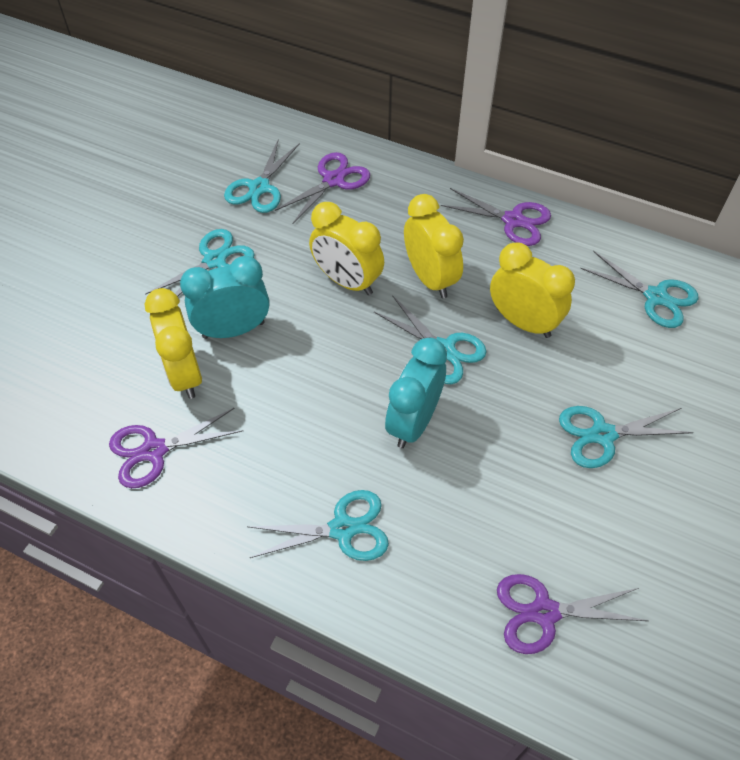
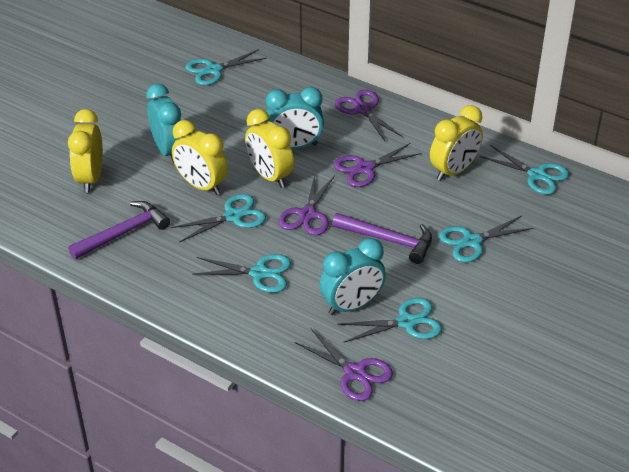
purple hammer: 0 -> 2
turquoise clock: 2 -> 3

